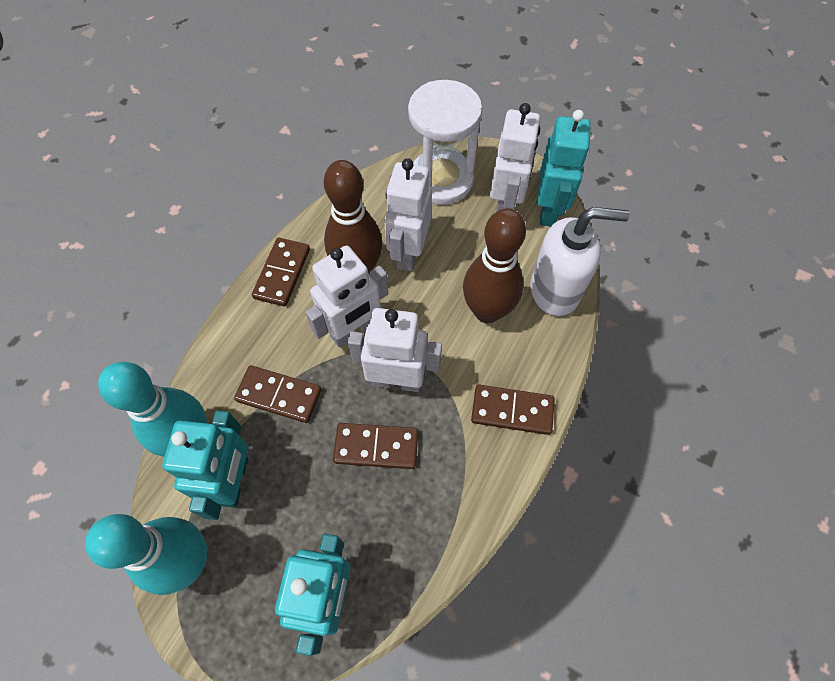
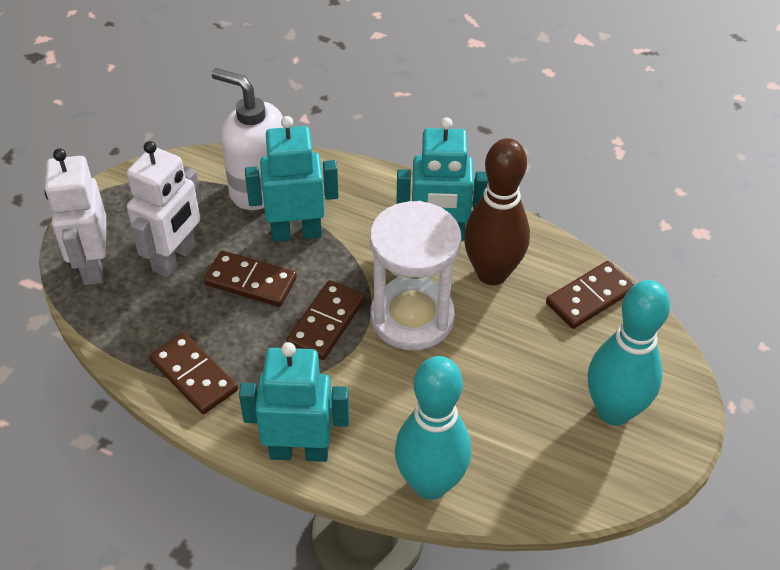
brown bowling pin: 2 -> 1
white robot: 4 -> 2

